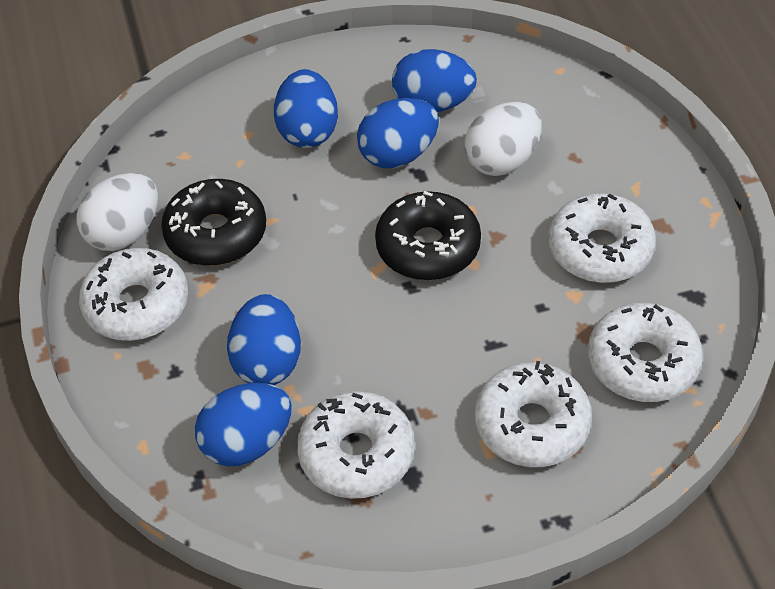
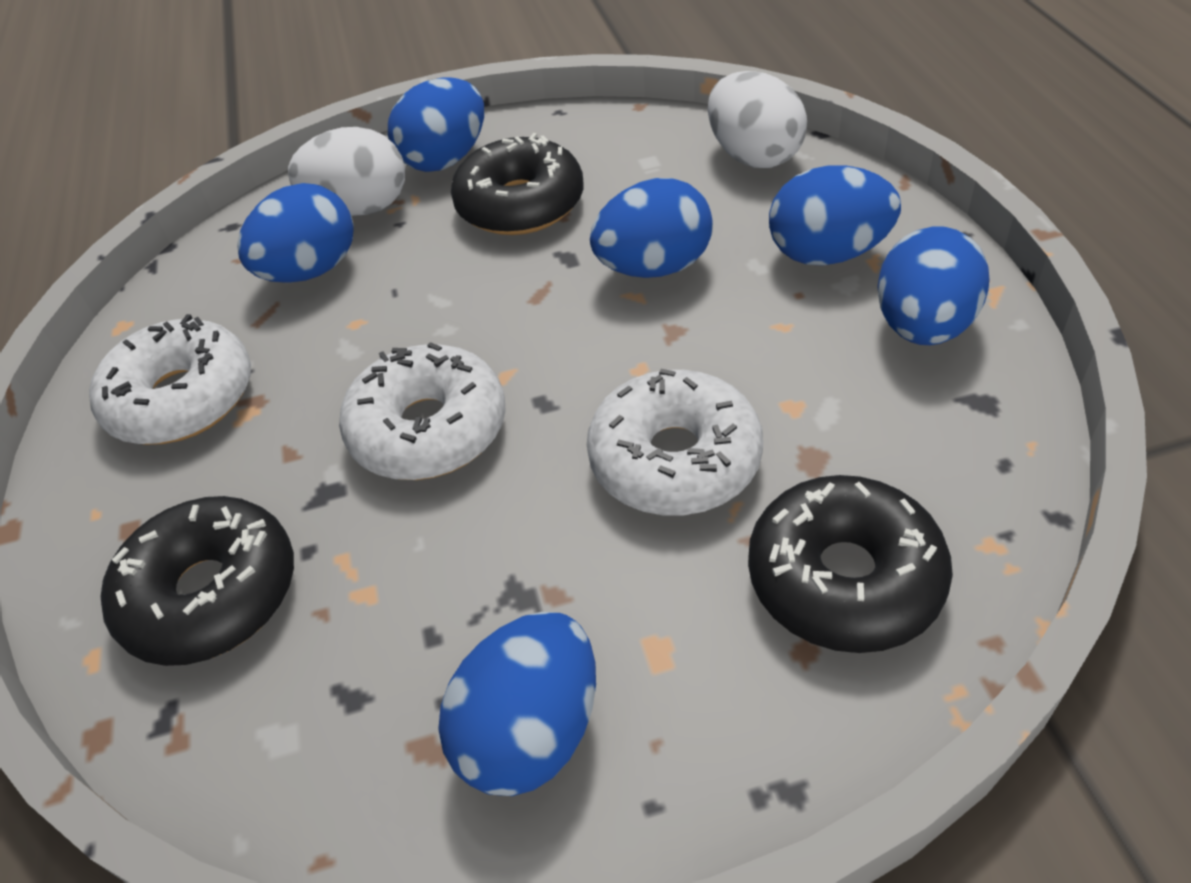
black donut: 2 -> 3
blue egg: 5 -> 6
white donut: 5 -> 3

